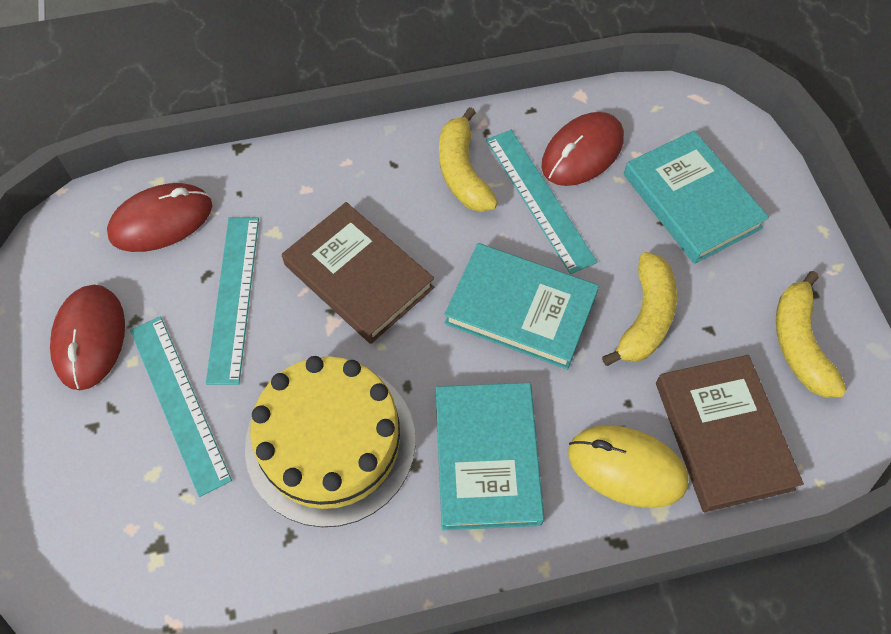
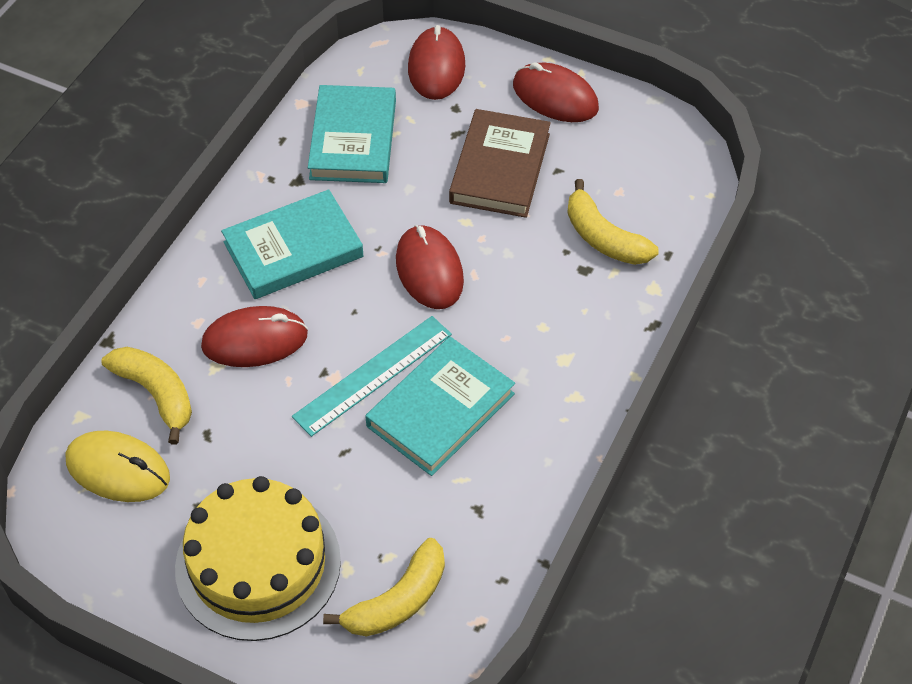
brown book: 2 -> 1
red mouse: 3 -> 4
turquoise ruler: 3 -> 1

